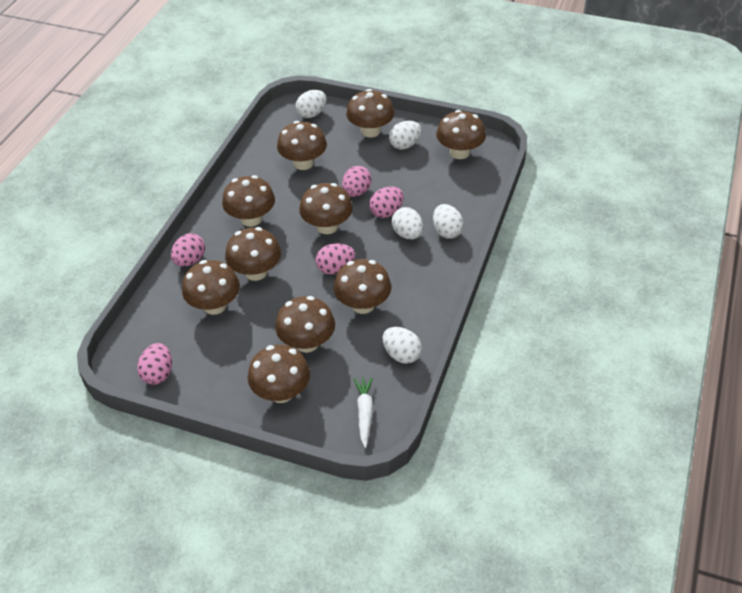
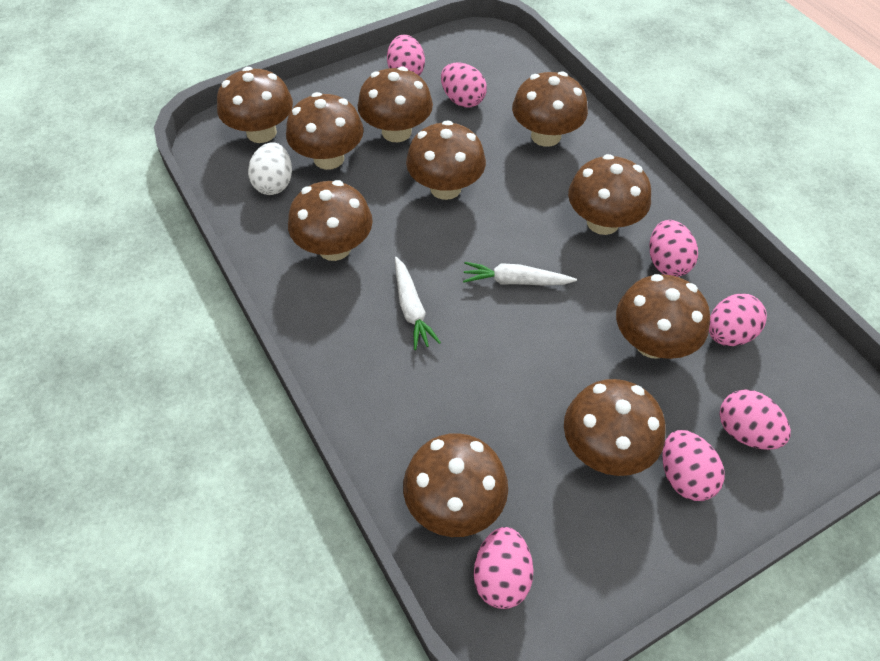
pink egg: 5 -> 7
white carrot: 1 -> 2
white egg: 5 -> 1

